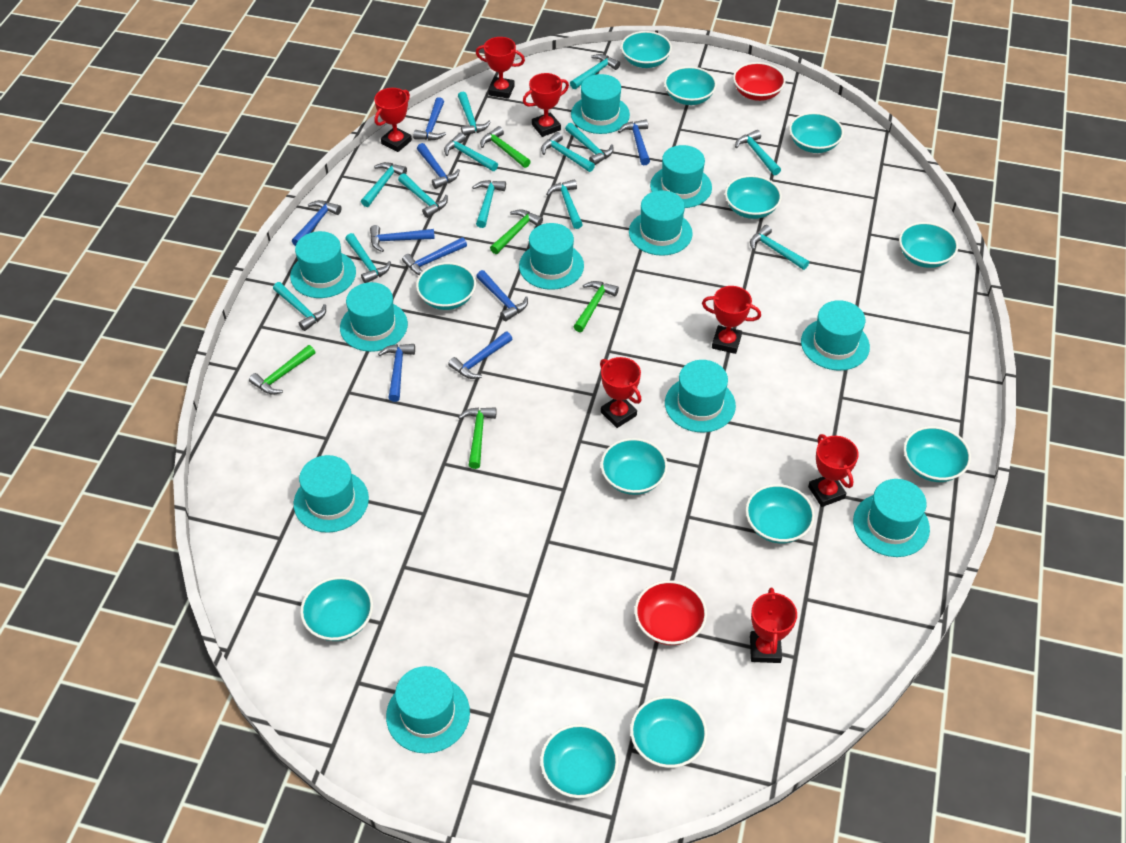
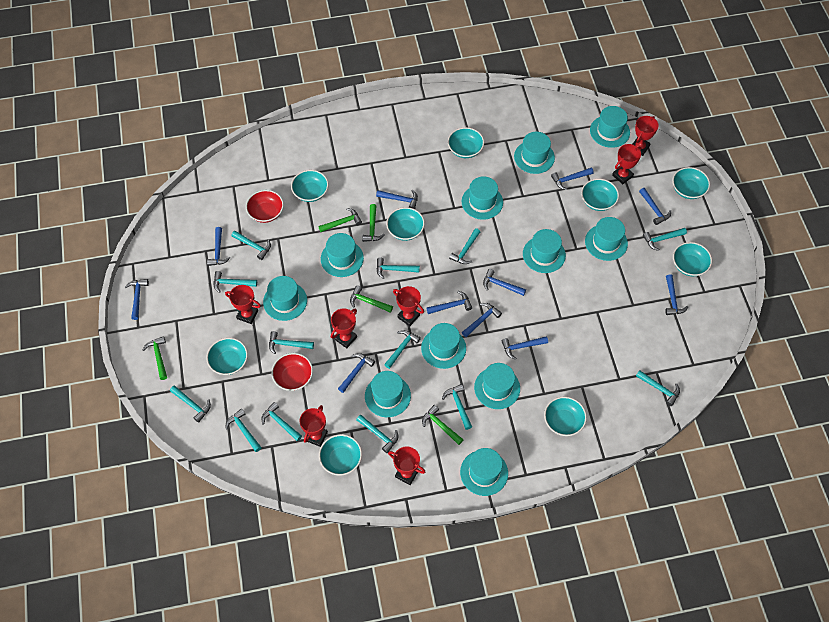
blue hammer: 9 -> 11
turquoise bowl: 12 -> 9

